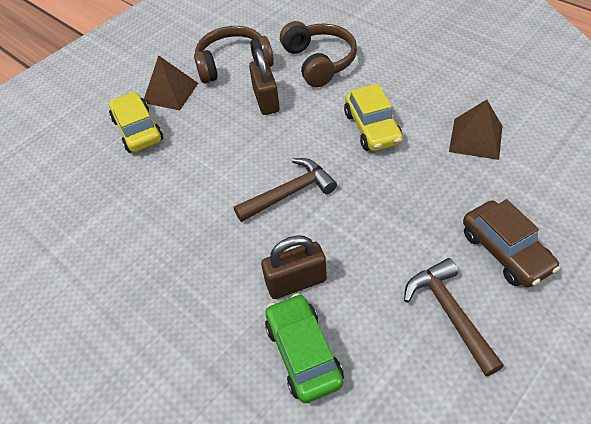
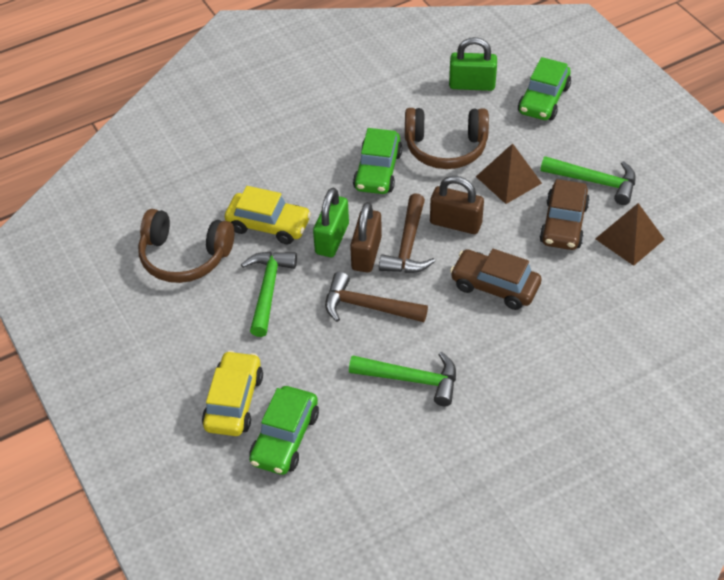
brown car: 1 -> 2
green car: 1 -> 3
green hammer: 0 -> 3
green padlock: 0 -> 2

